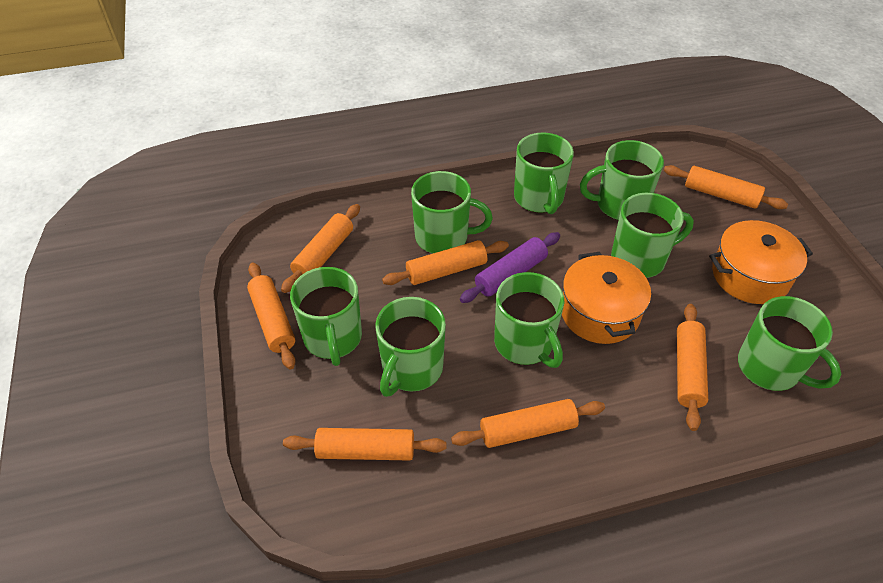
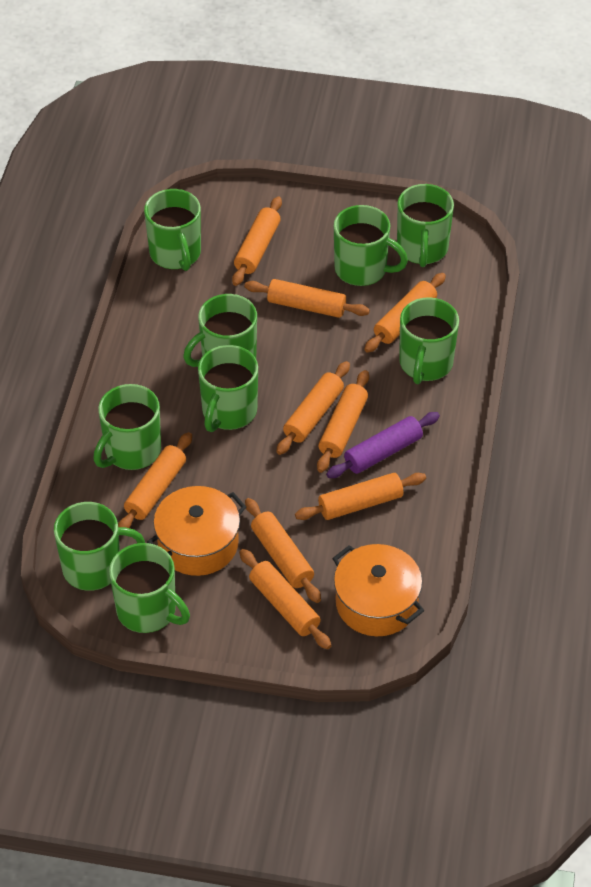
green mug: 8 -> 9
orange rolling pin: 7 -> 9

